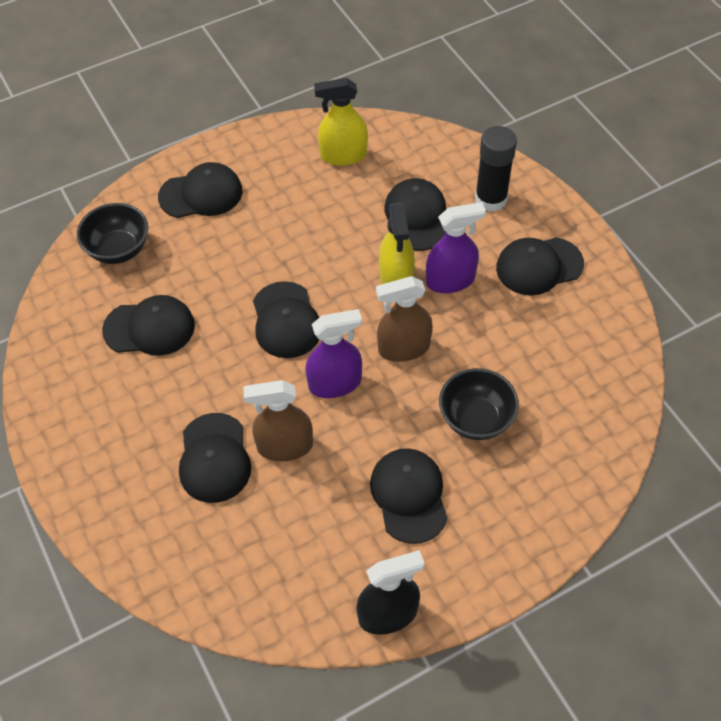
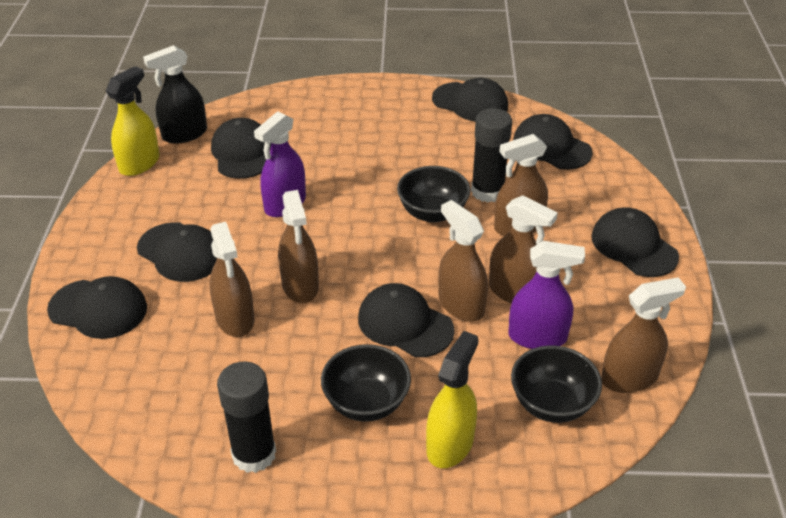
black bowl: 2 -> 3
black glue stick: 1 -> 2
brown spray bottle: 2 -> 6

